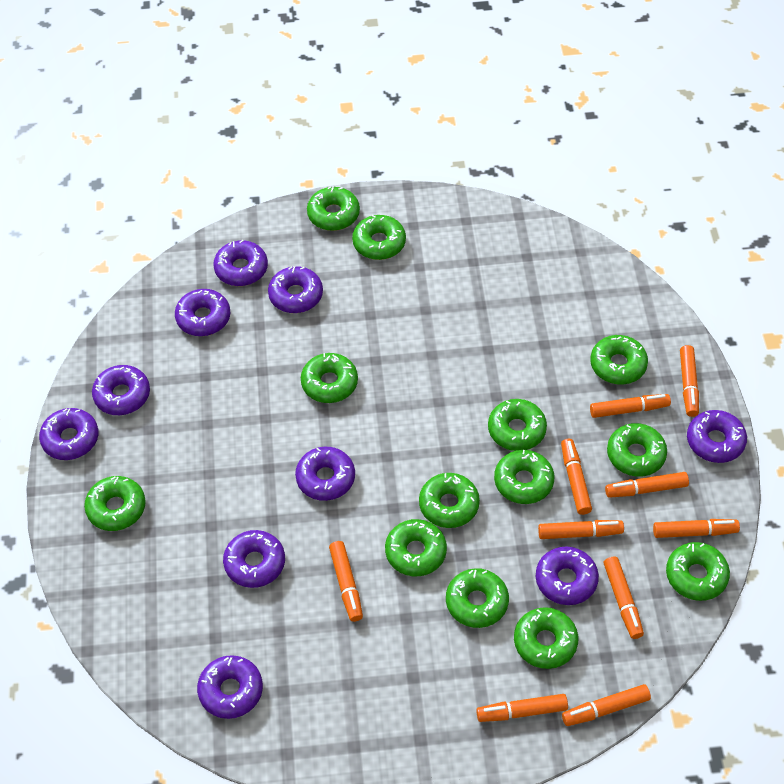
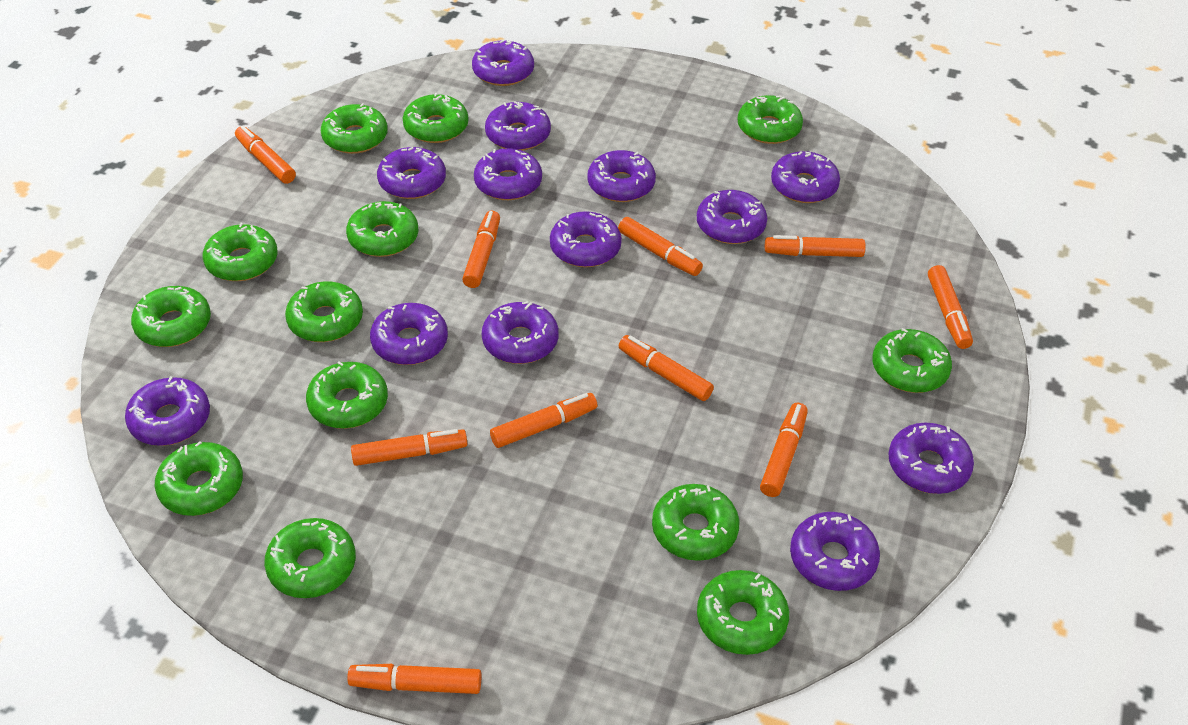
purple donut: 10 -> 13

